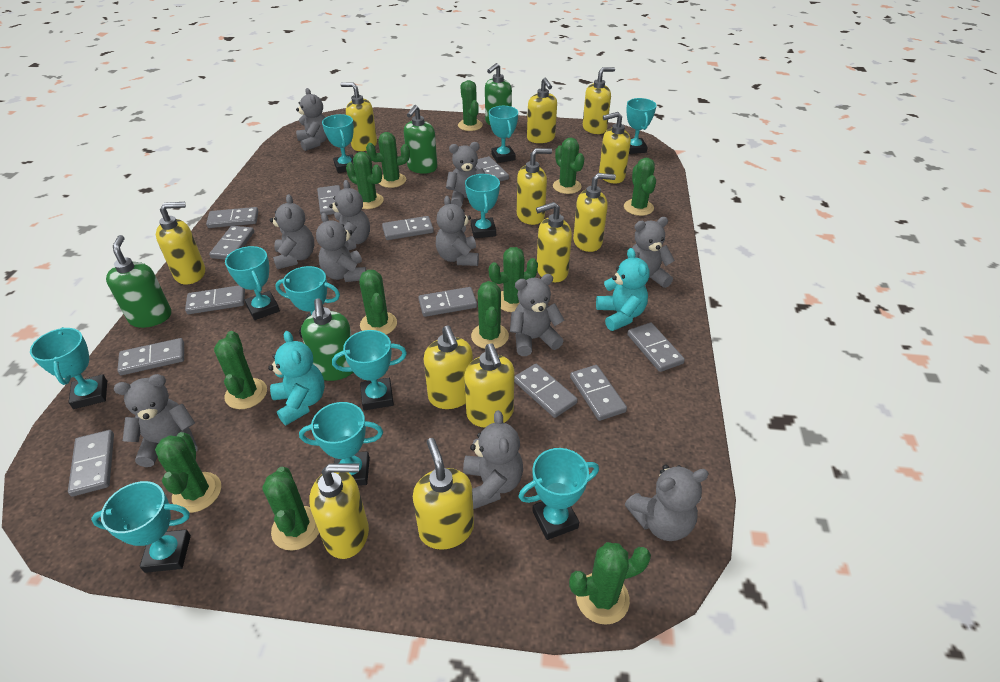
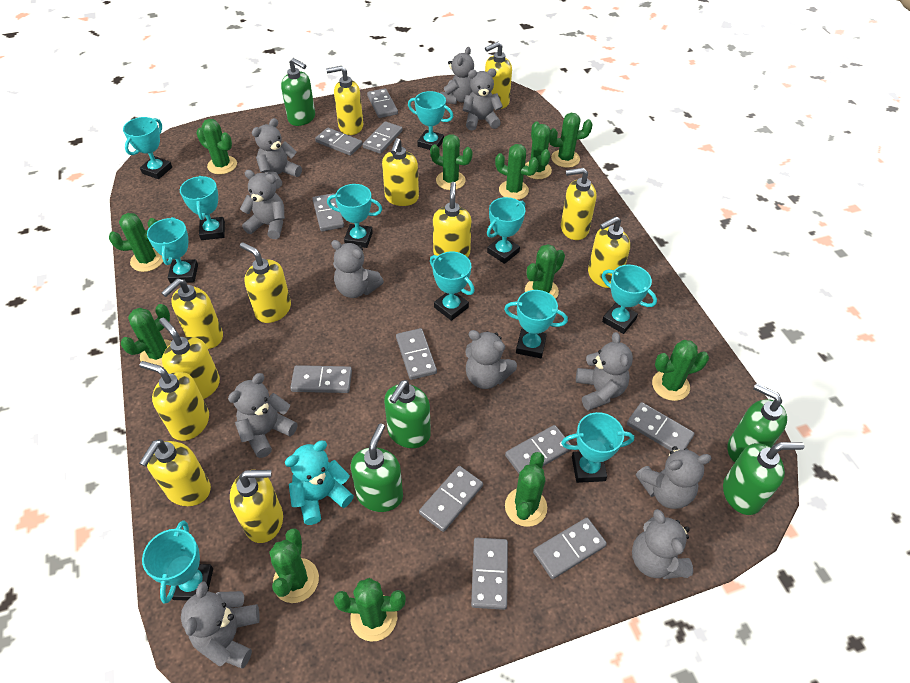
green soap dispenser: 4 -> 5
grey domino: 12 -> 11
turquoise teddy bear: 2 -> 1

